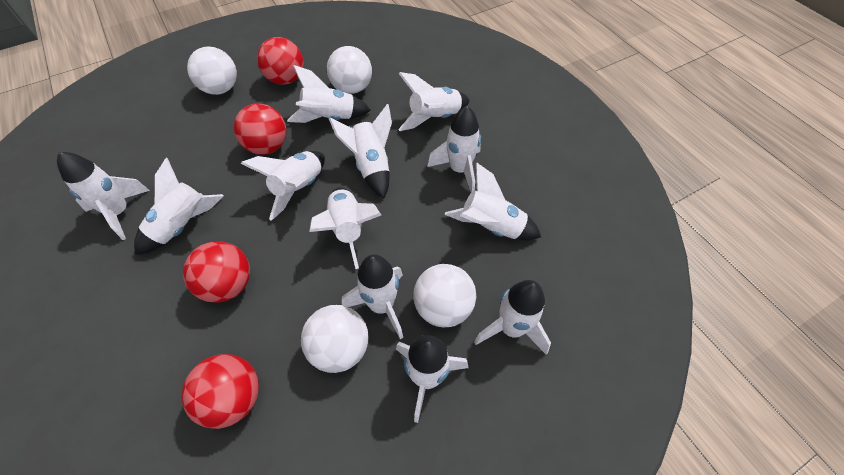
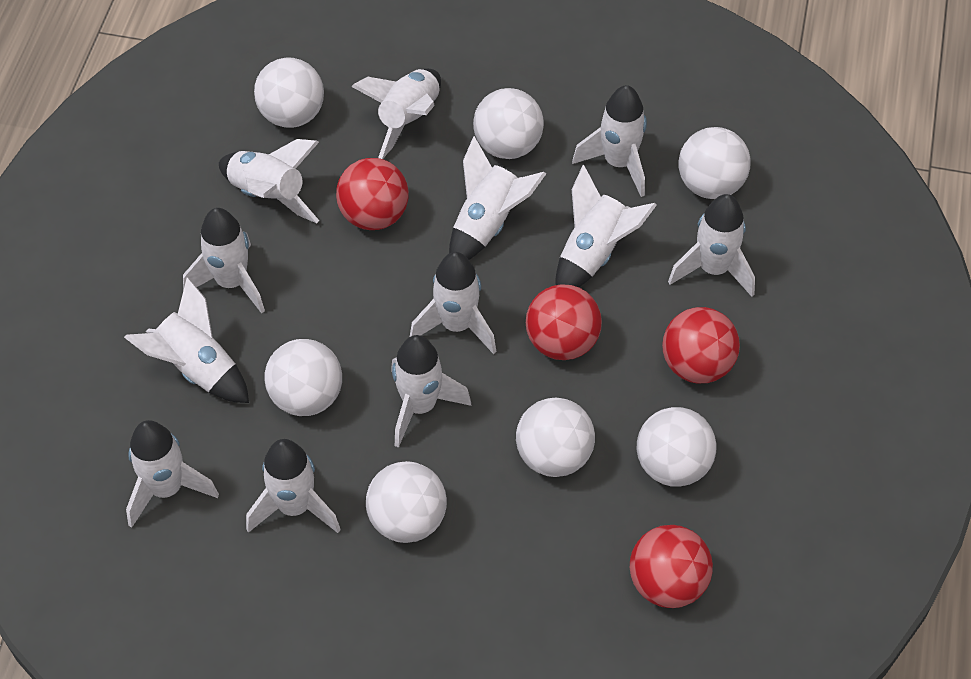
white ball: 4 -> 7

